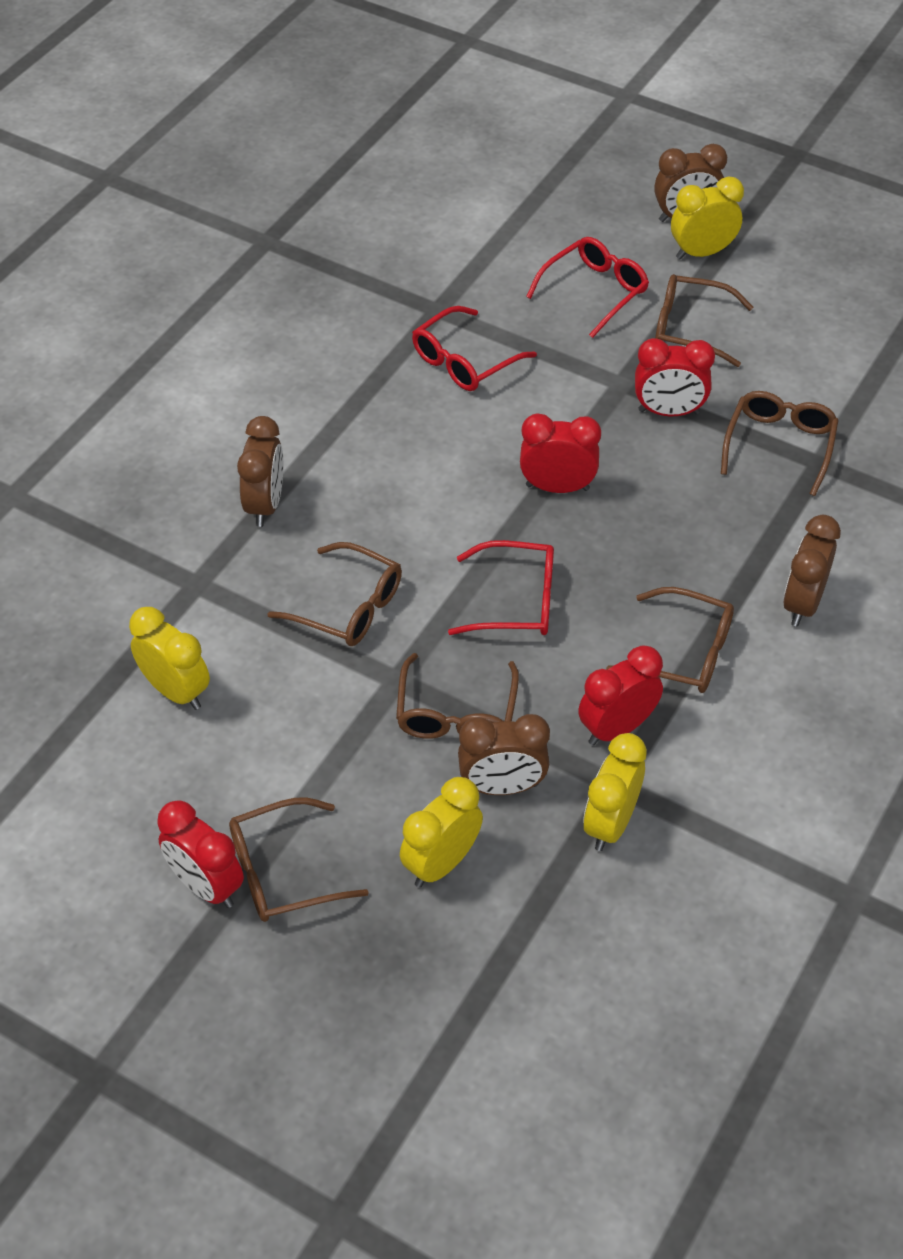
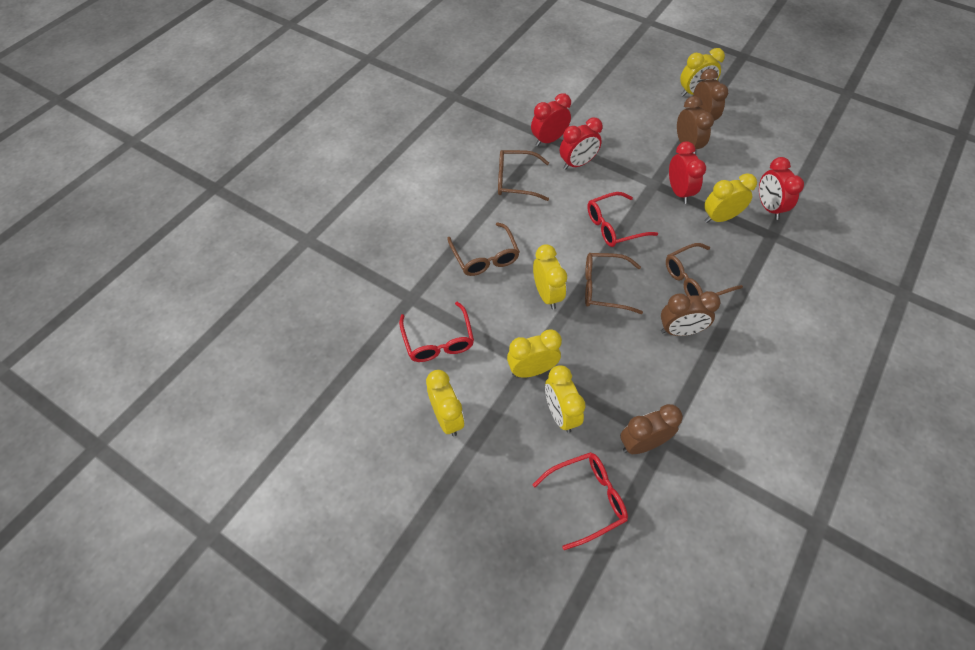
brown glasses: 6 -> 4
yellow clock: 4 -> 6

